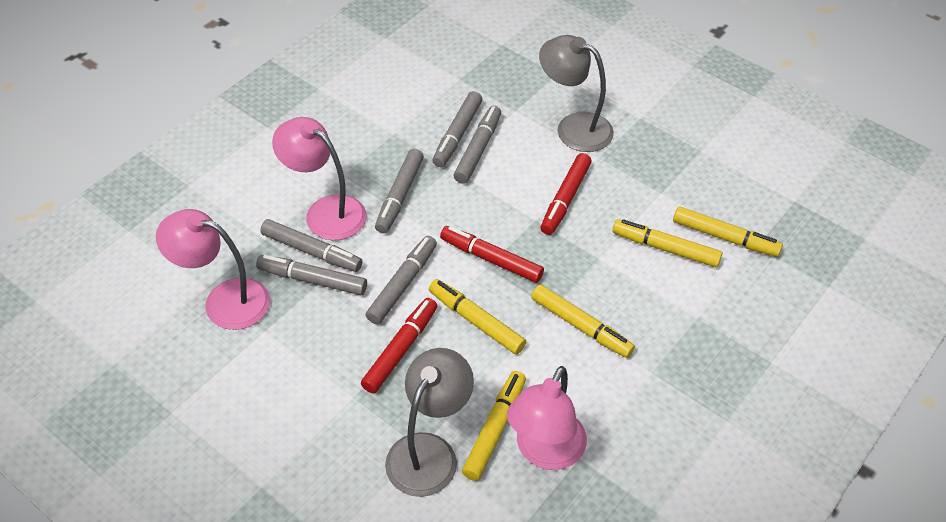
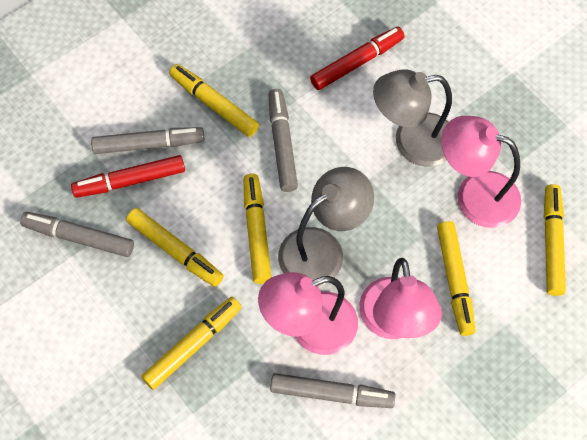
grey marker: 6 -> 4
red marker: 3 -> 2
yellow marker: 5 -> 6

